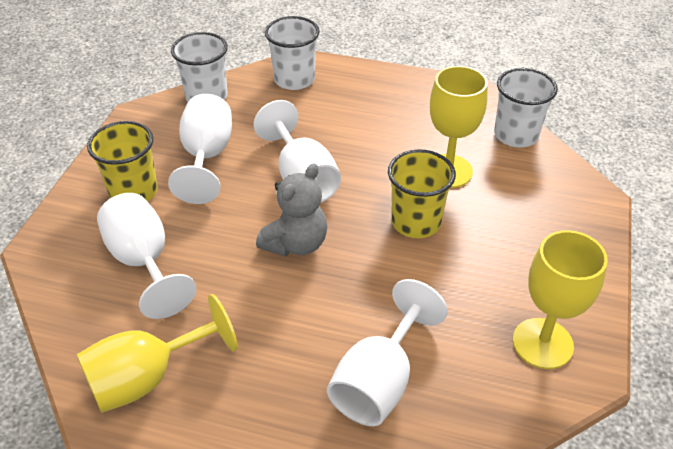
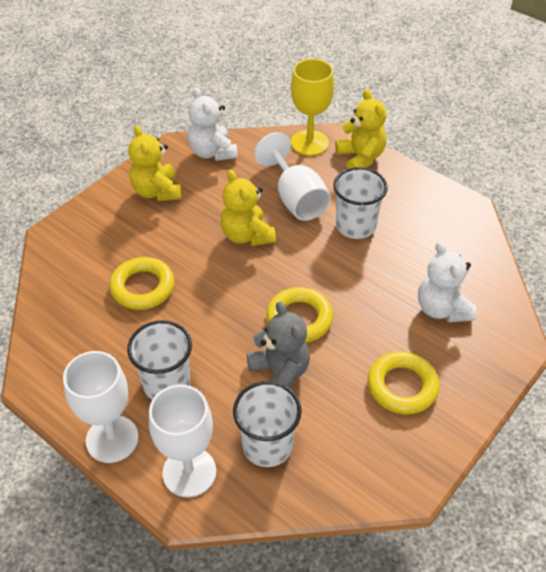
white goblet: 4 -> 3
white teddy bear: 0 -> 2
yellow cup: 2 -> 0
yellow goblet: 3 -> 1
yellow ring: 0 -> 3
yellow teddy bear: 0 -> 3

